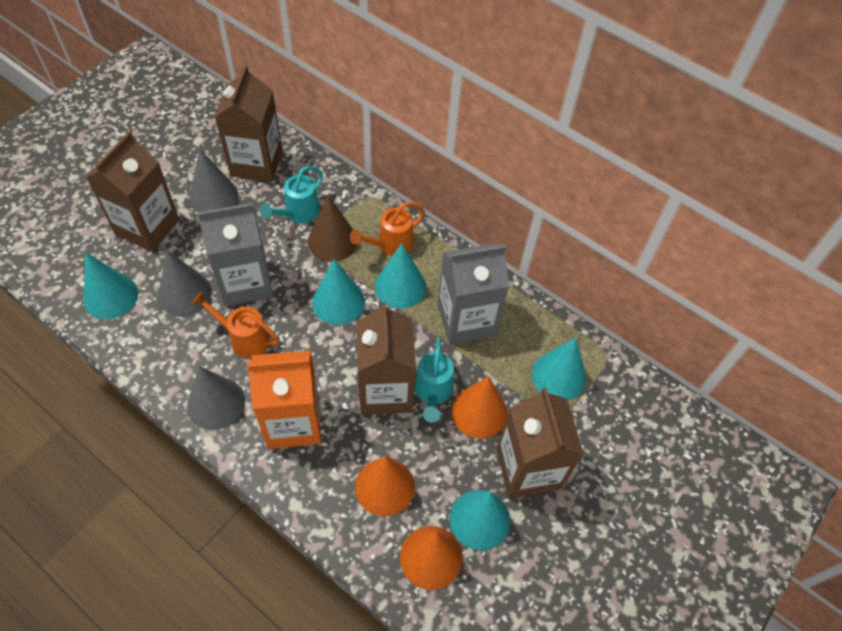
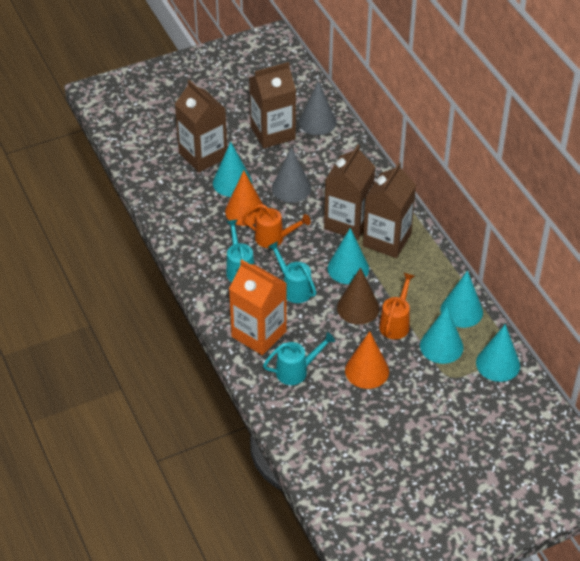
grey carton: 2 -> 0
grey cone: 3 -> 2
orange cone: 3 -> 2
turquoise watering can: 2 -> 3

